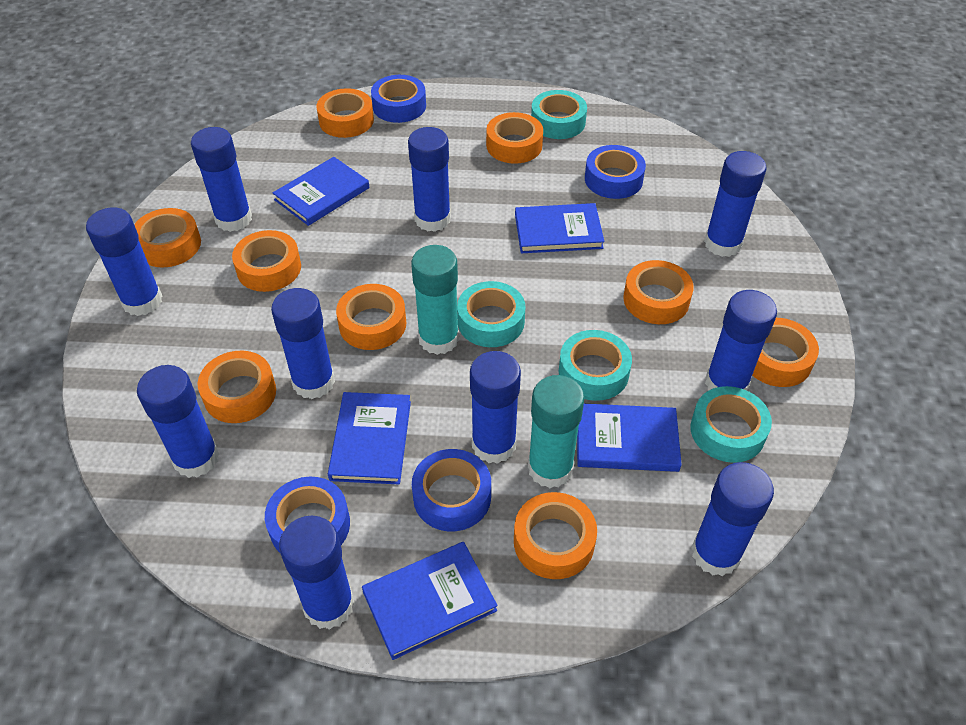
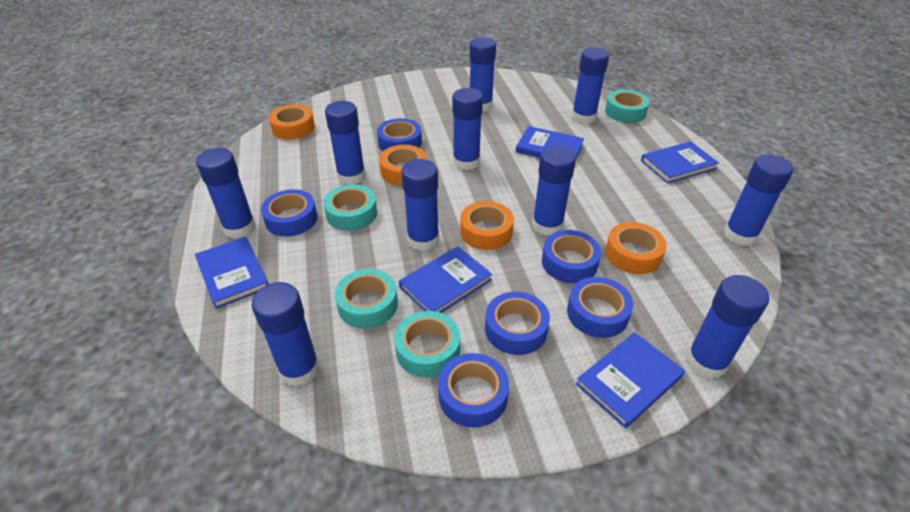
blue tape: 4 -> 6
orange tape: 9 -> 4
turquoise glue stick: 2 -> 0

